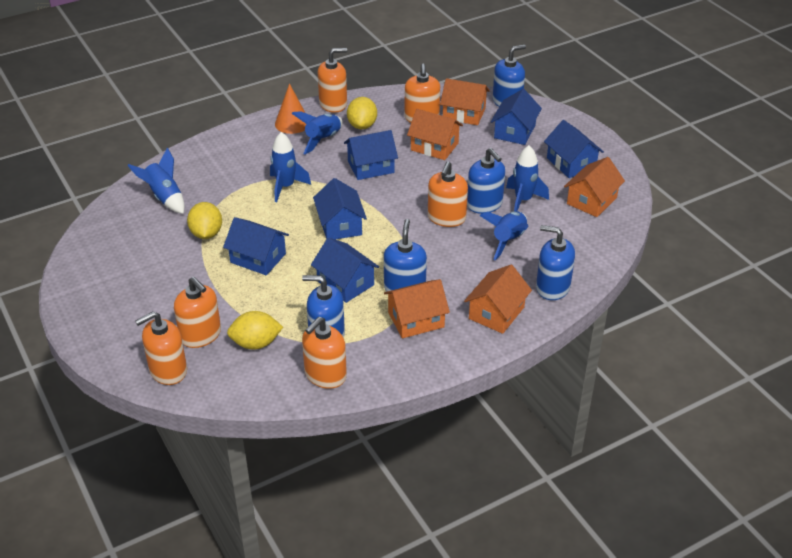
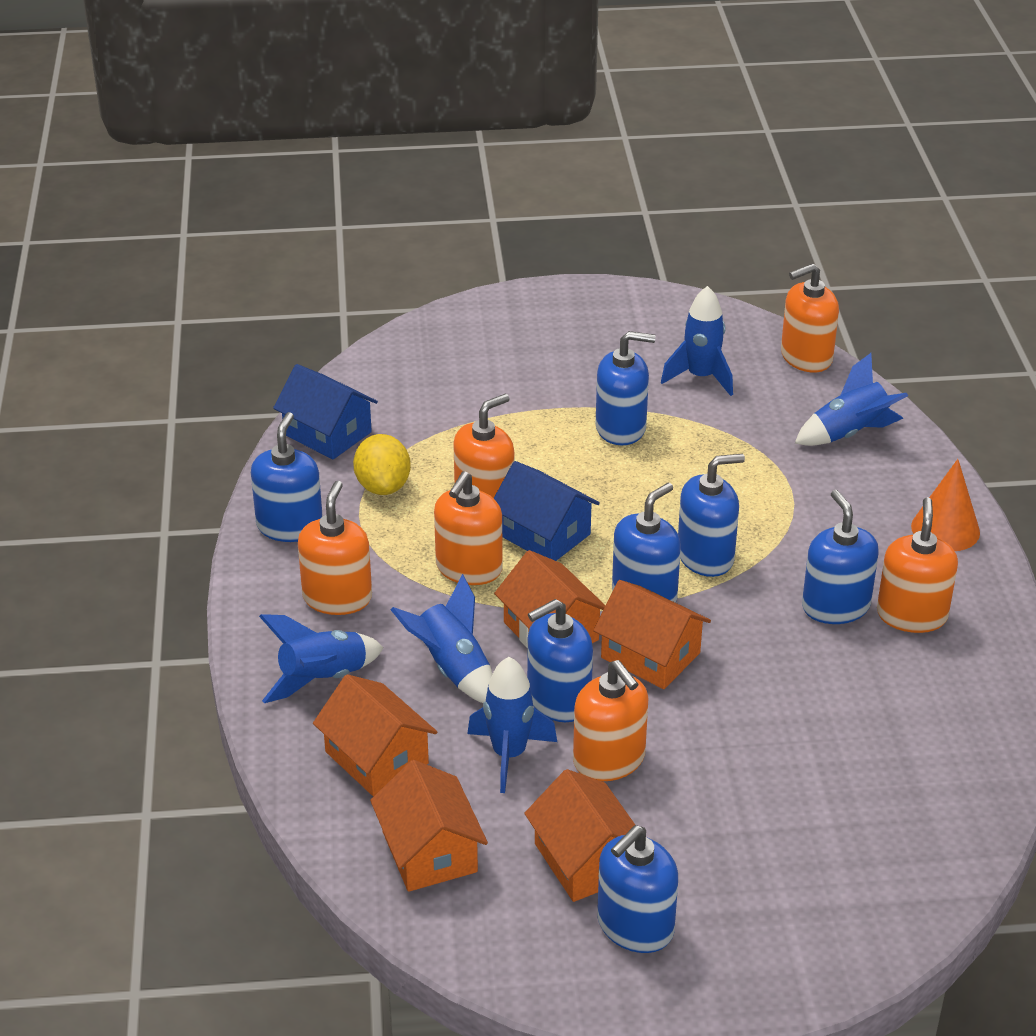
blue house: 6 -> 2
blue soap dispenser: 5 -> 7
yellow lemon: 3 -> 1

